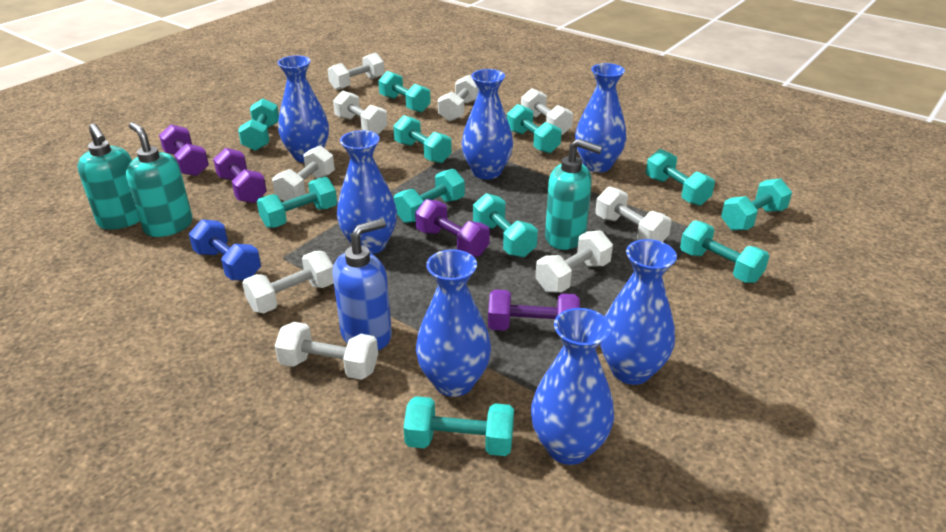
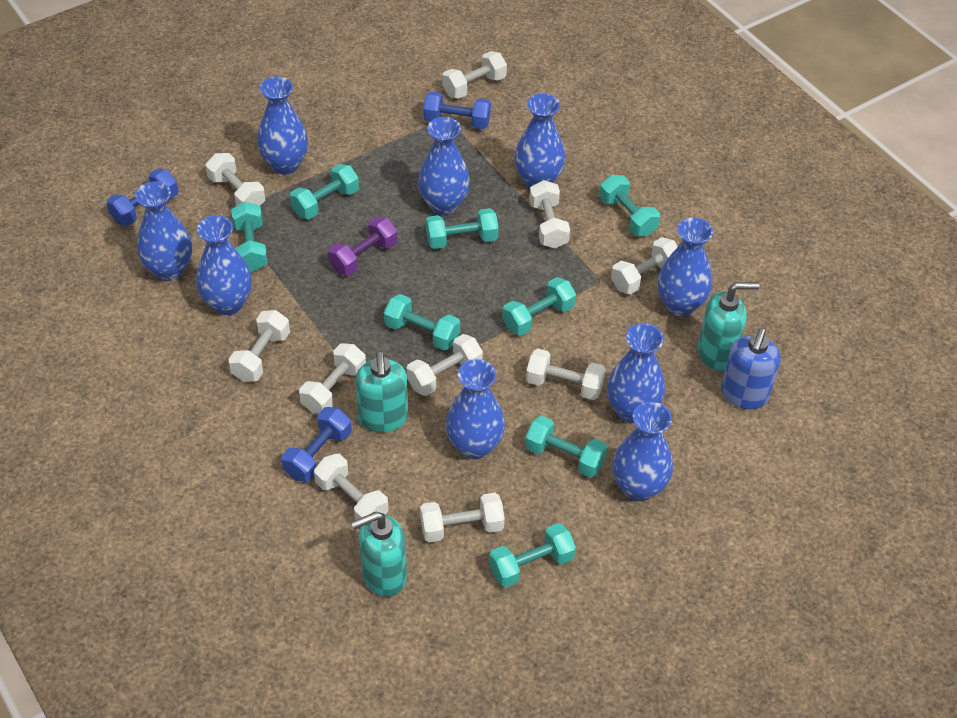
blue dumbbell: 1 -> 3
blue vase: 7 -> 9
purple dumbbell: 4 -> 1
turquoise dumbbell: 11 -> 8
white dumbbell: 9 -> 10

